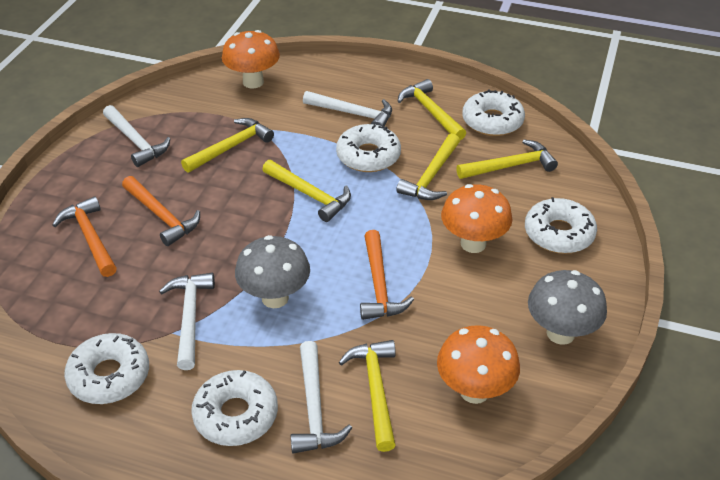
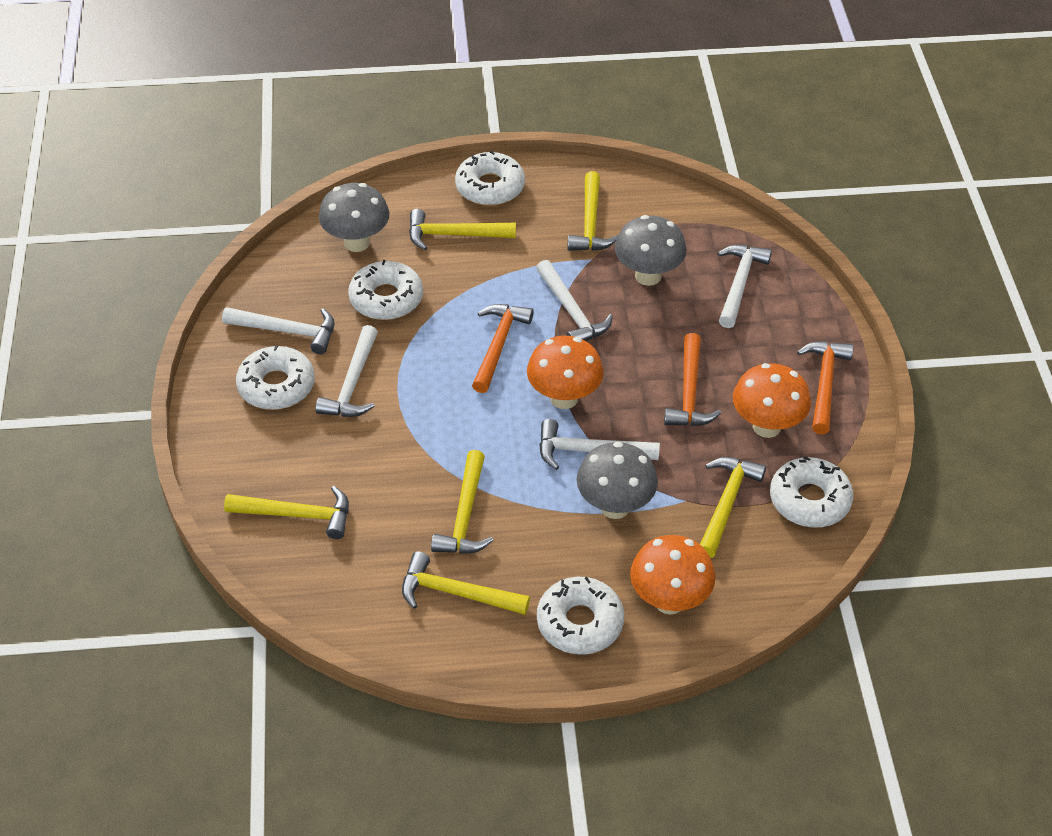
grey mushroom: 2 -> 3
white hammer: 4 -> 5

